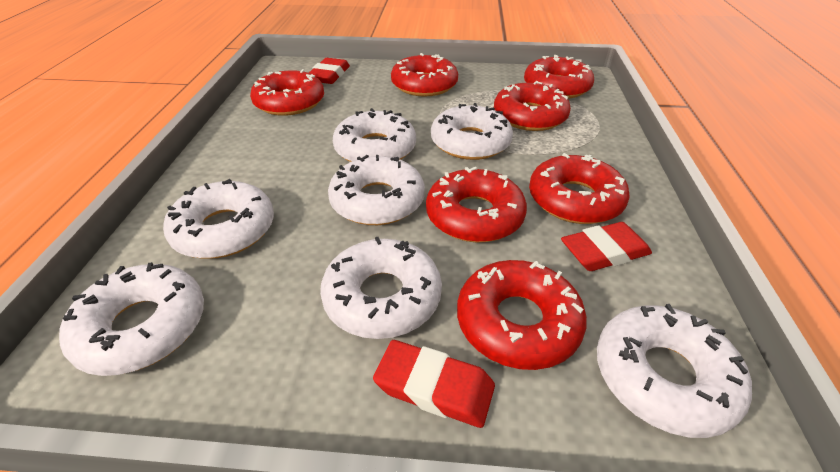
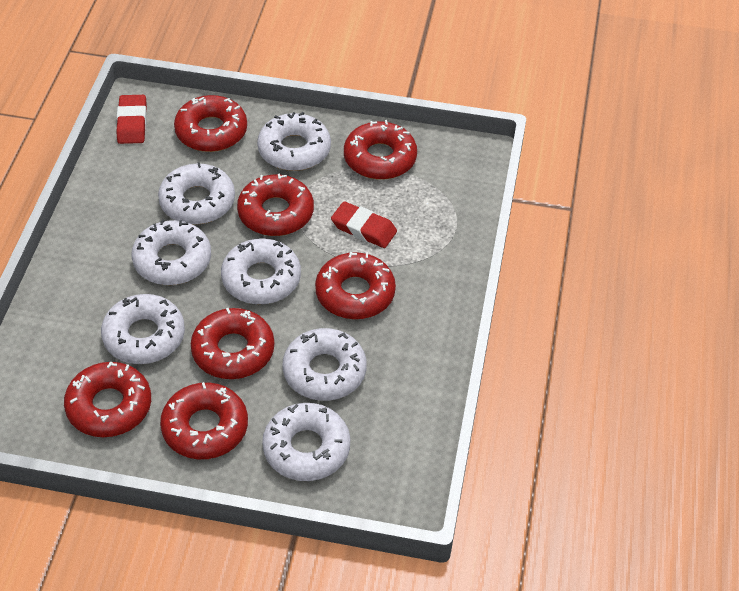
red eraser: 3 -> 2

